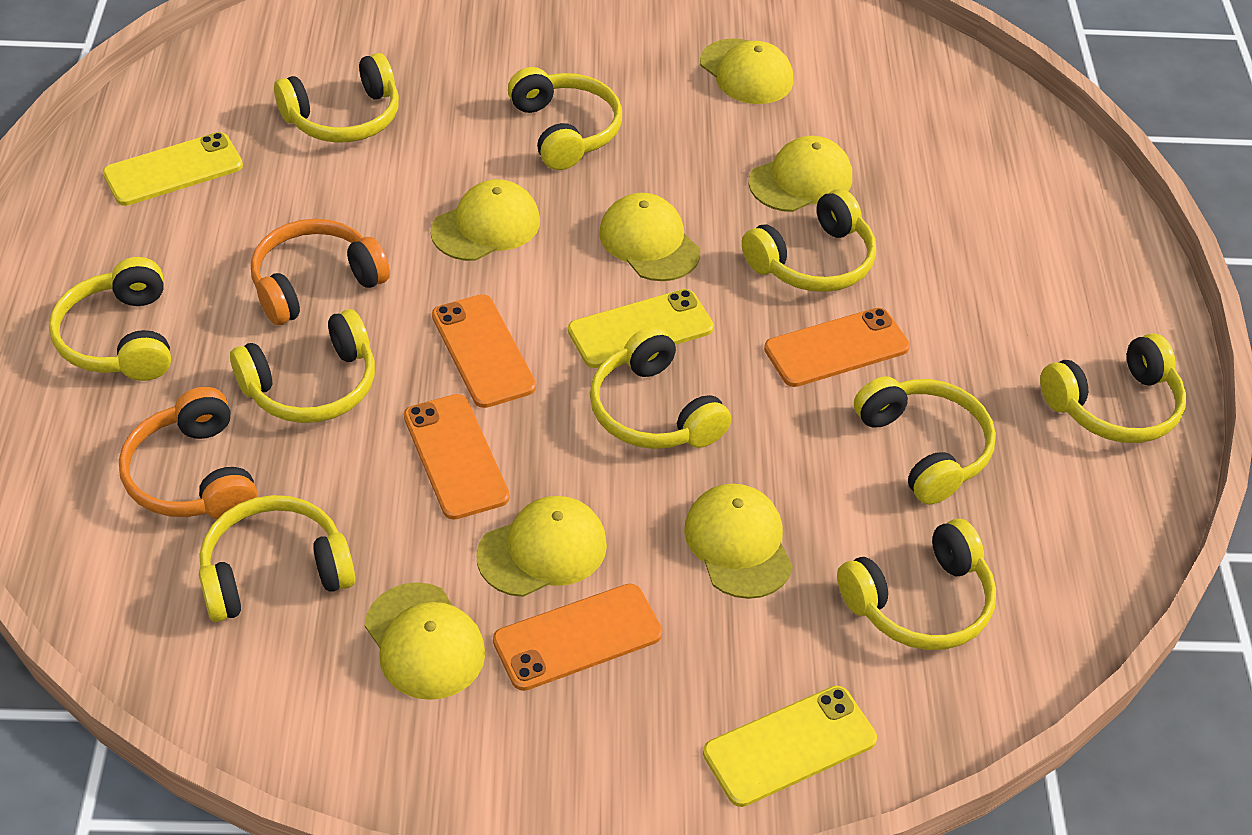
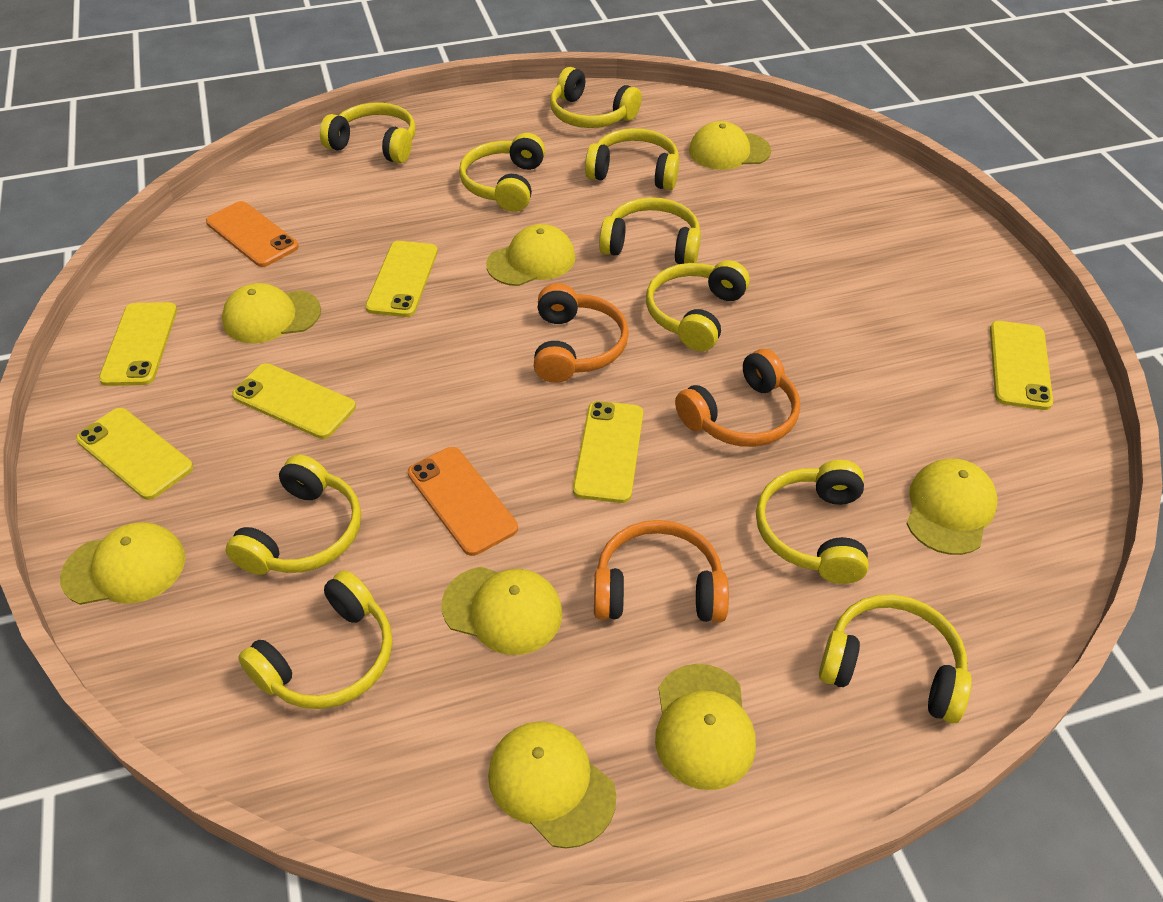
orange headphones: 2 -> 3
orange phone: 4 -> 2
yellow cap: 7 -> 8
yellow phone: 3 -> 6

